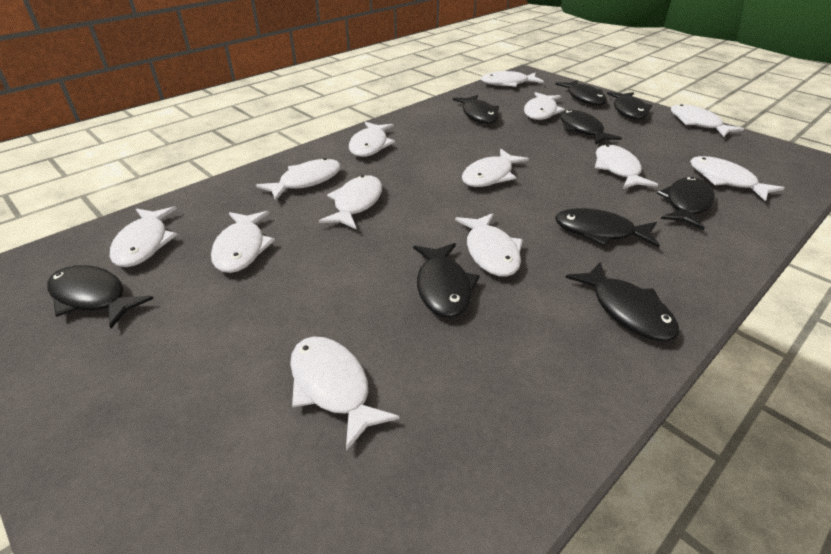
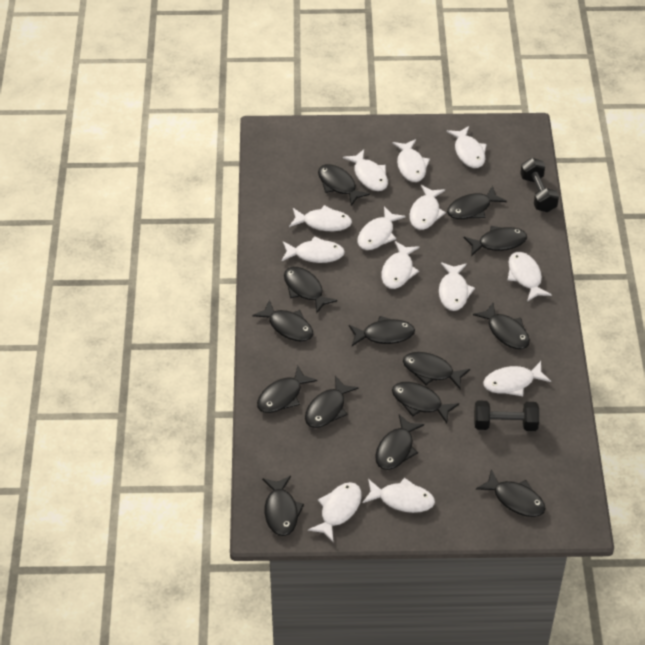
black dumbbell: 0 -> 2
black fish: 9 -> 14

